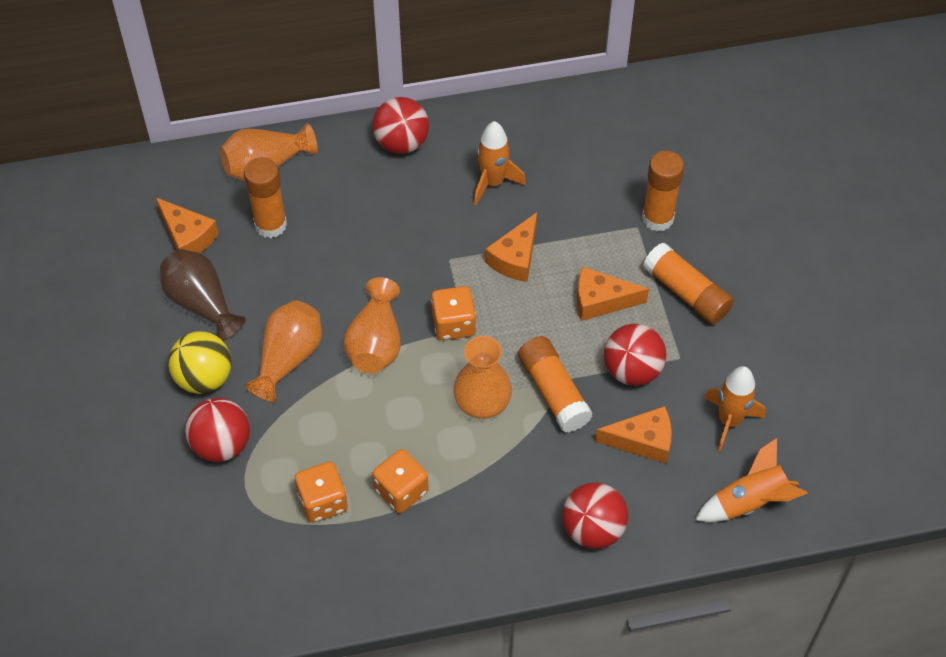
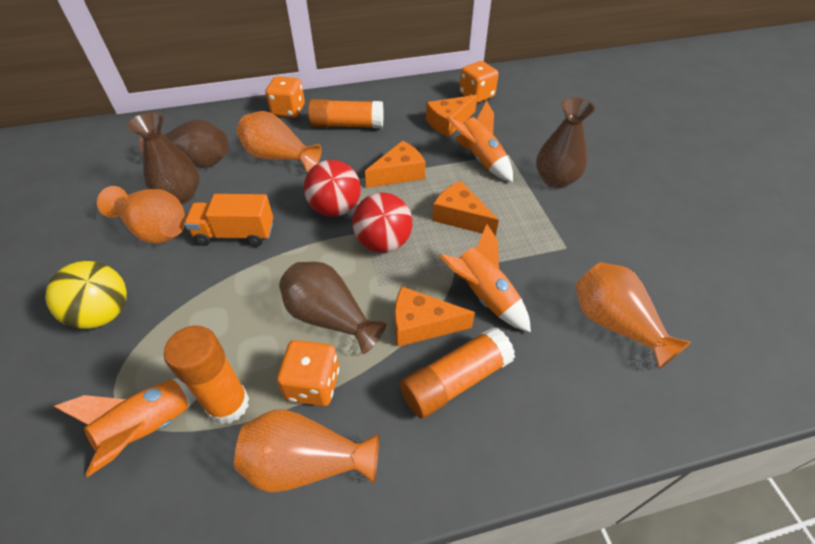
brown vase: 1 -> 4
orange glue stick: 4 -> 3
orange truck: 0 -> 1
red ball: 4 -> 2

